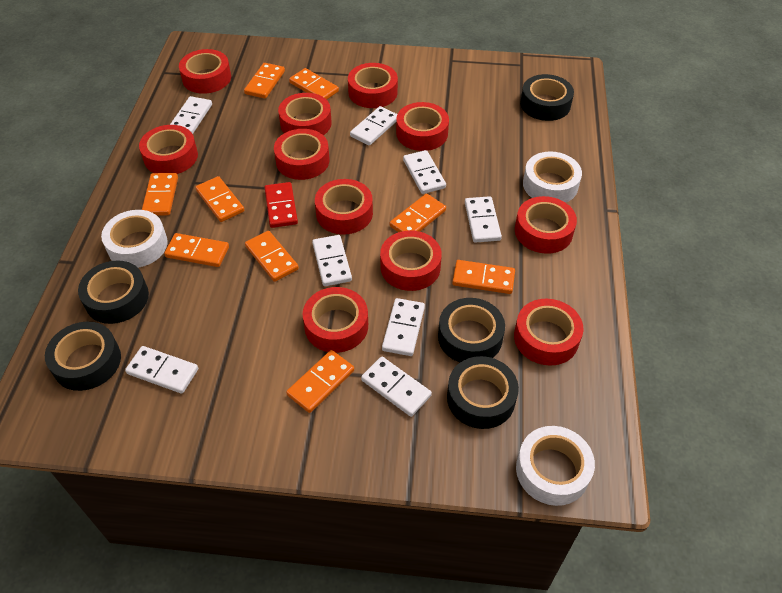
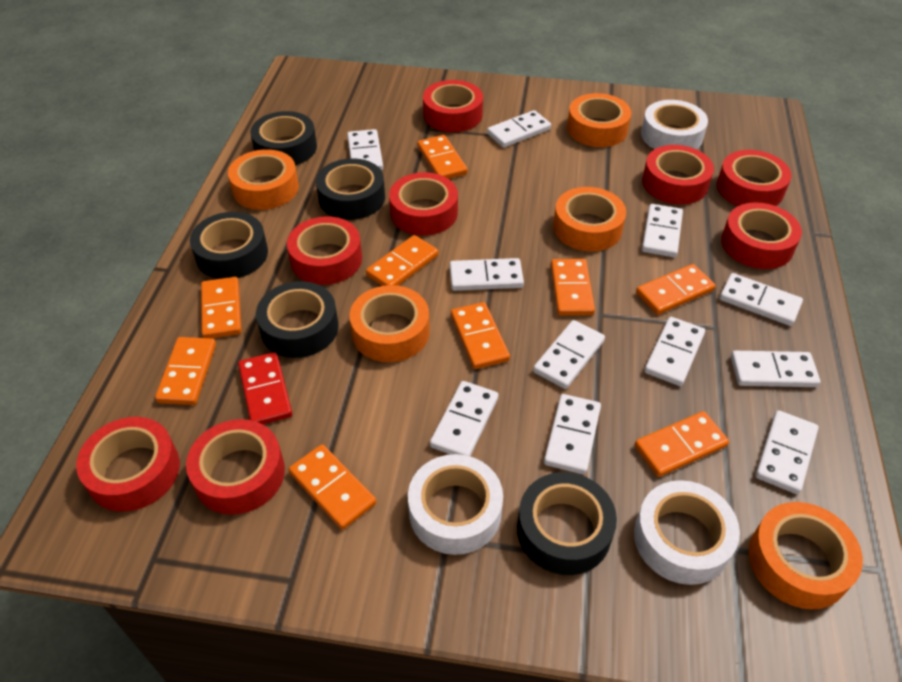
orange tape: 0 -> 5
red tape: 11 -> 8
white domino: 8 -> 11

